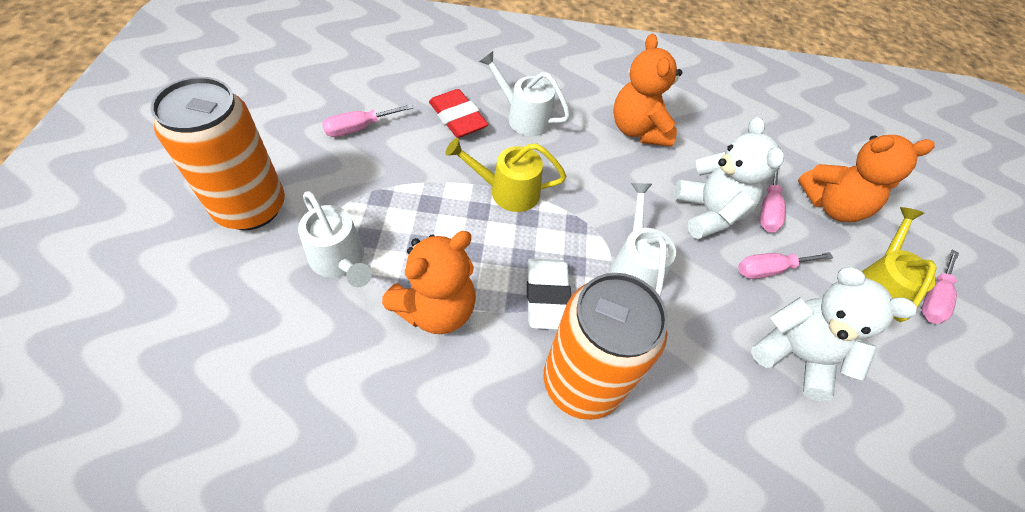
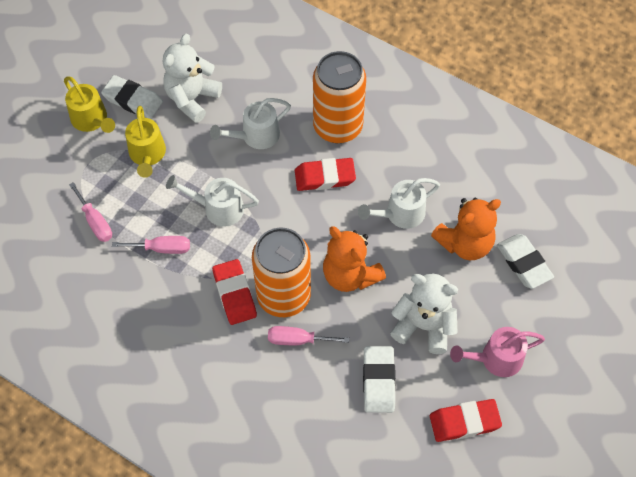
orange teddy bear: 3 -> 2
pink screwdriver: 4 -> 3
pink watering can: 0 -> 1
red eraser: 1 -> 3
white eraser: 1 -> 3

